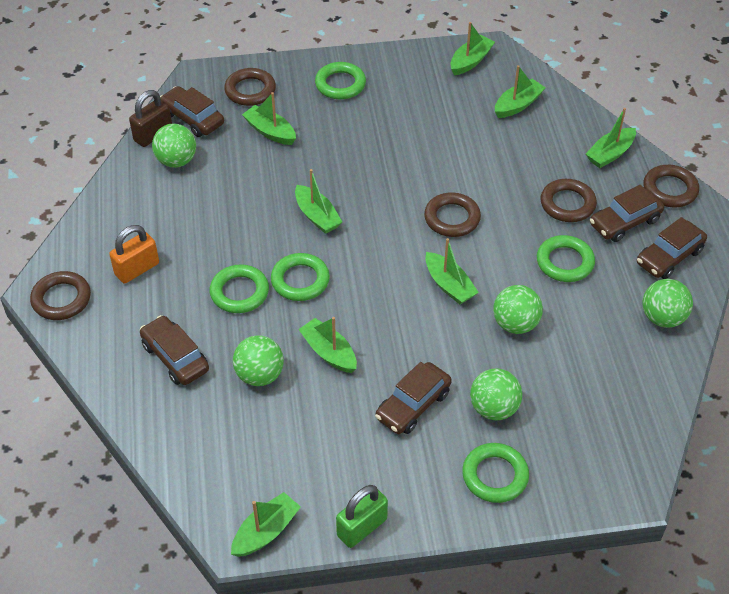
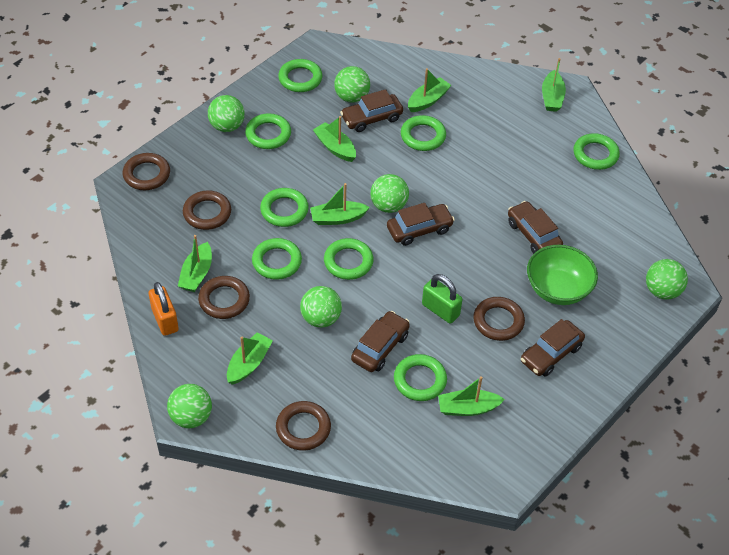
brown padlock: 1 -> 0
green ball: 5 -> 6
green boat: 8 -> 7
green bowl: 0 -> 1
green ring: 5 -> 8

